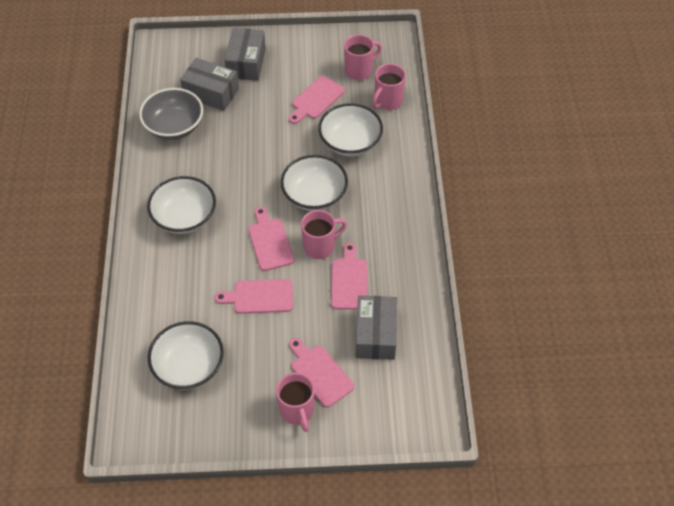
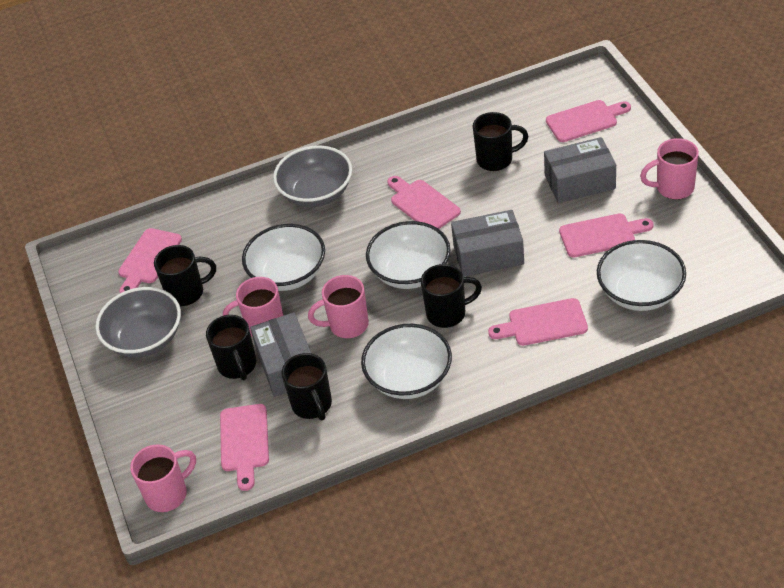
black mug: 0 -> 5
grey bowl: 1 -> 2
pink cutting board: 5 -> 6

